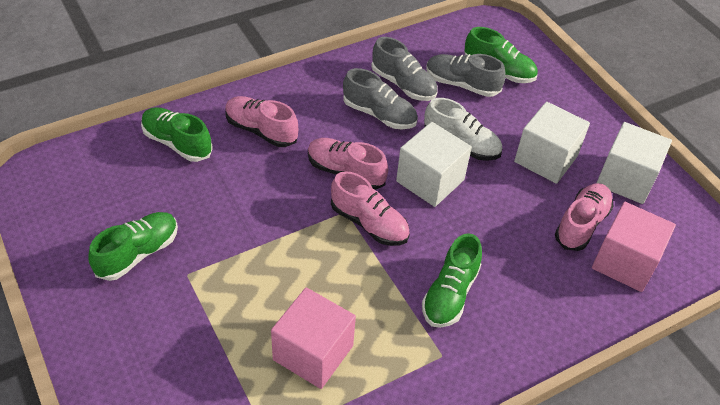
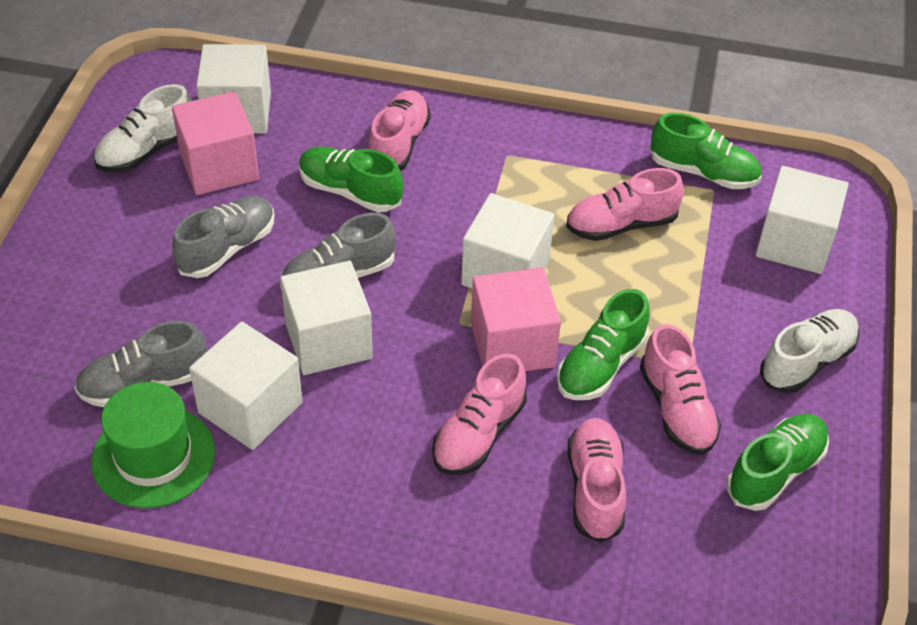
green hat: 0 -> 1
pink shoe: 4 -> 5
white cube: 3 -> 5
white shoe: 1 -> 2

